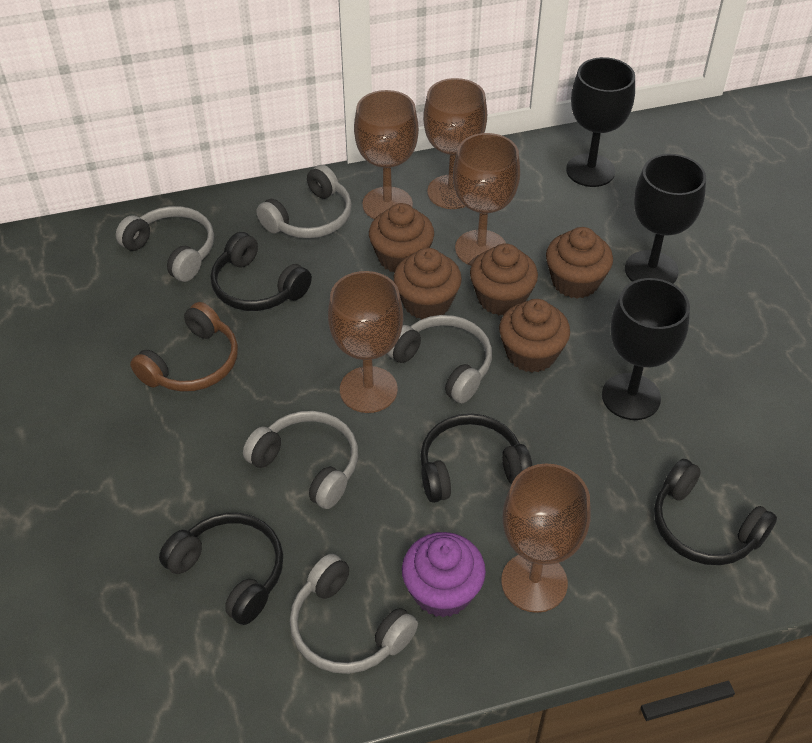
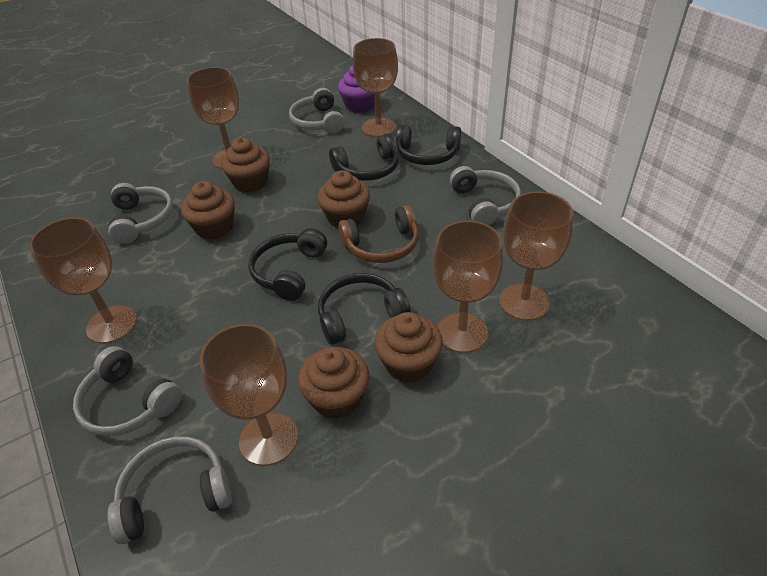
black goblet: 3 -> 0
brown goblet: 5 -> 6

